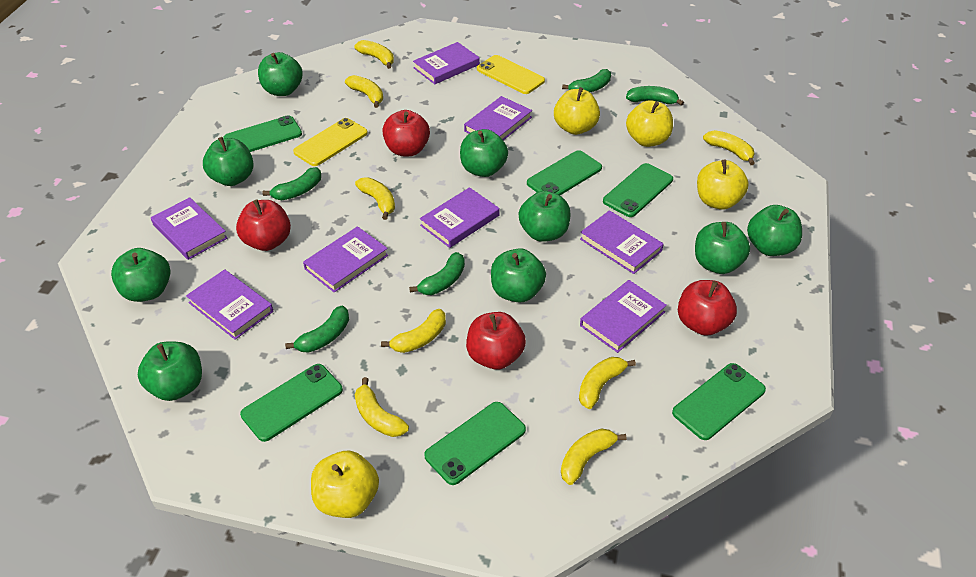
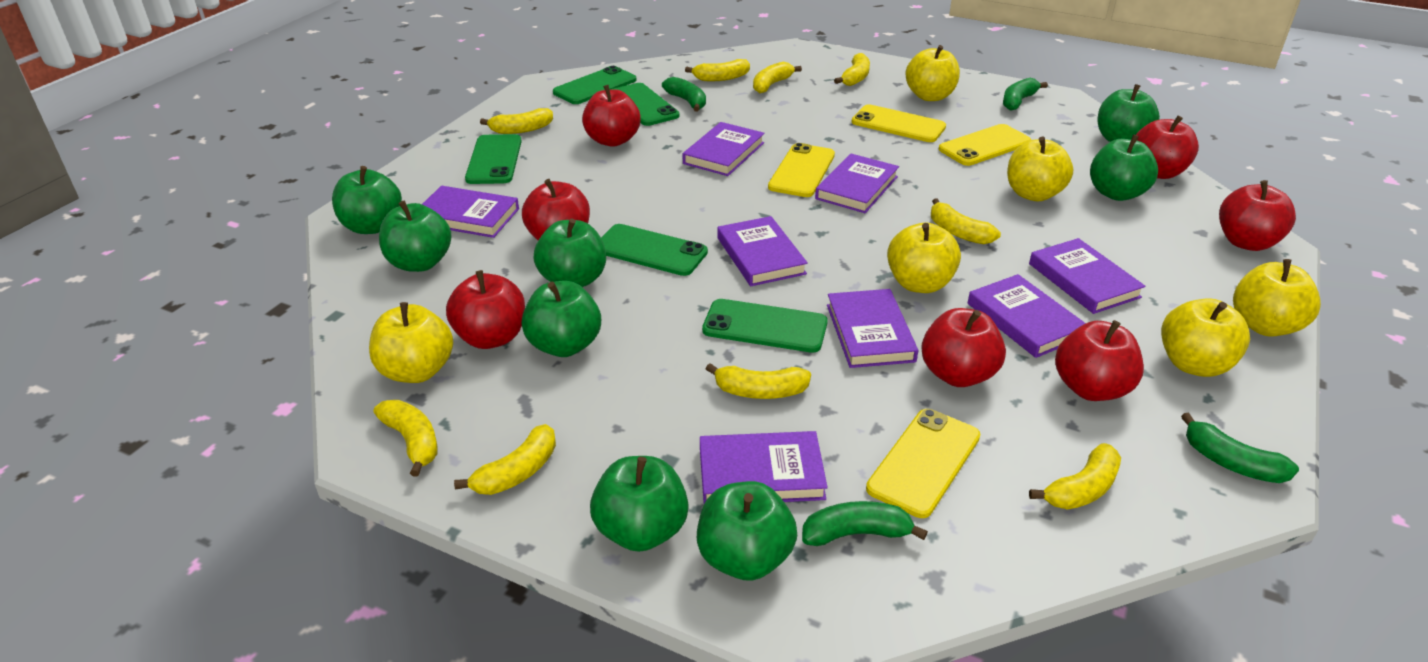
green apple: 9 -> 8
green banana: 5 -> 4
green phone: 6 -> 5
red apple: 4 -> 7
yellow apple: 4 -> 6
yellow banana: 8 -> 9
yellow phone: 2 -> 4

